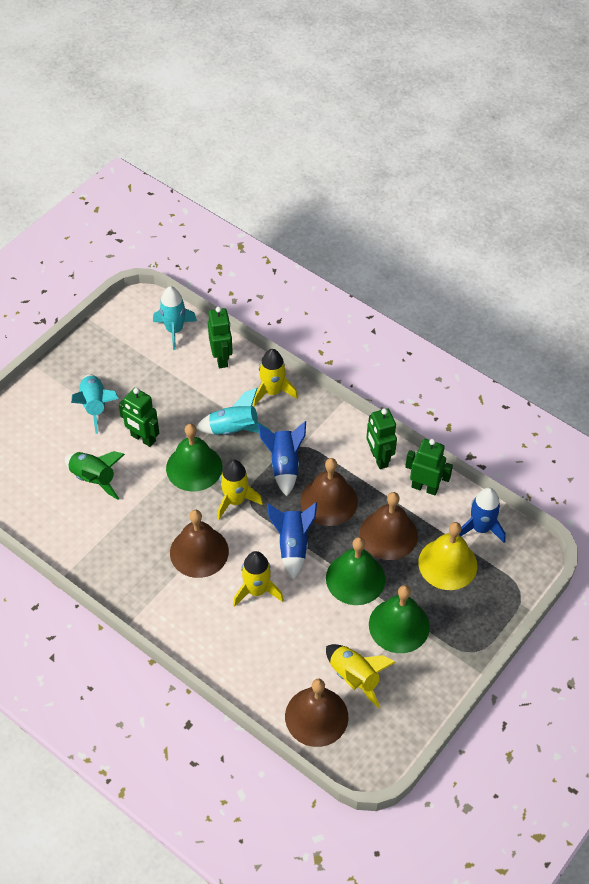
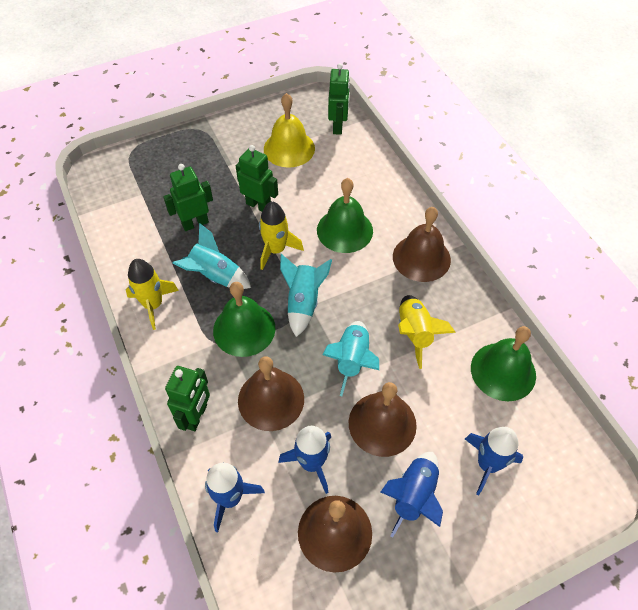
blue rocket: 3 -> 4
green rocket: 1 -> 0
yellow rocket: 4 -> 3

